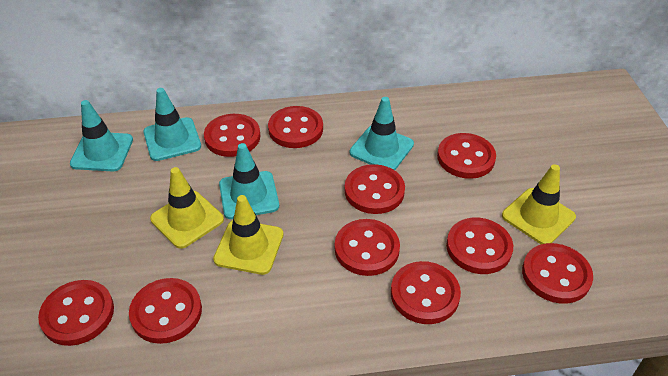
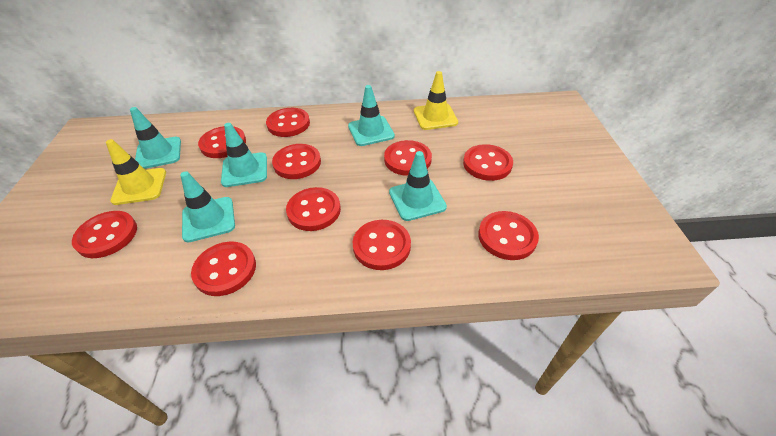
turquoise traffic cone: 4 -> 5
yellow traffic cone: 3 -> 2

